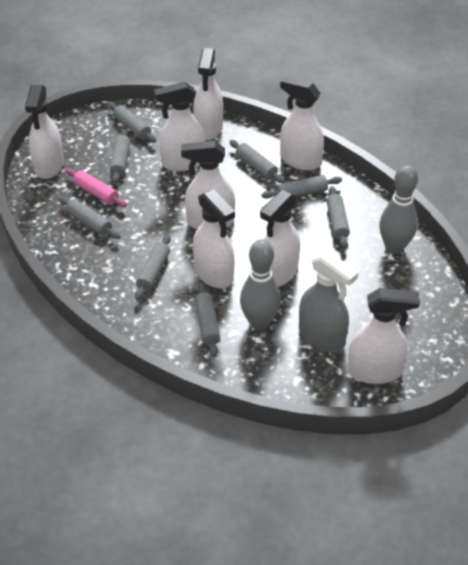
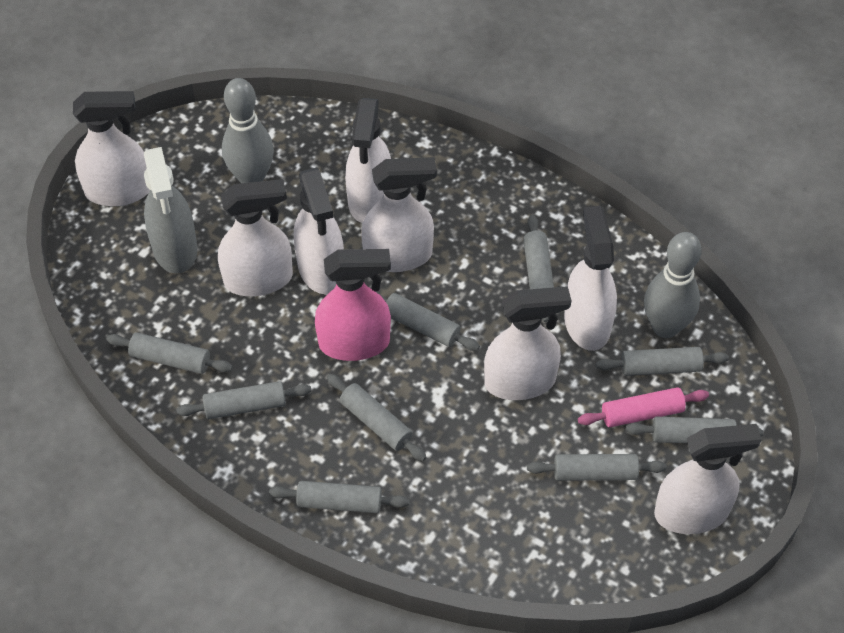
grey rolling pin: 8 -> 9
pink spray bottle: 0 -> 1

